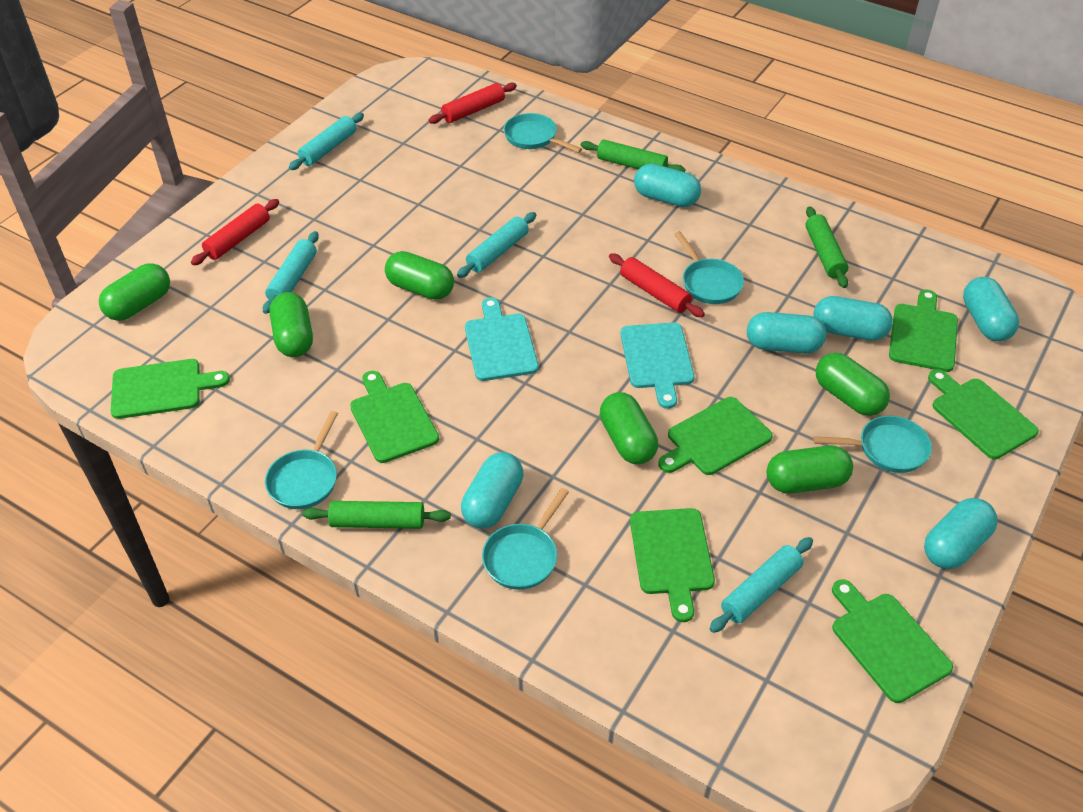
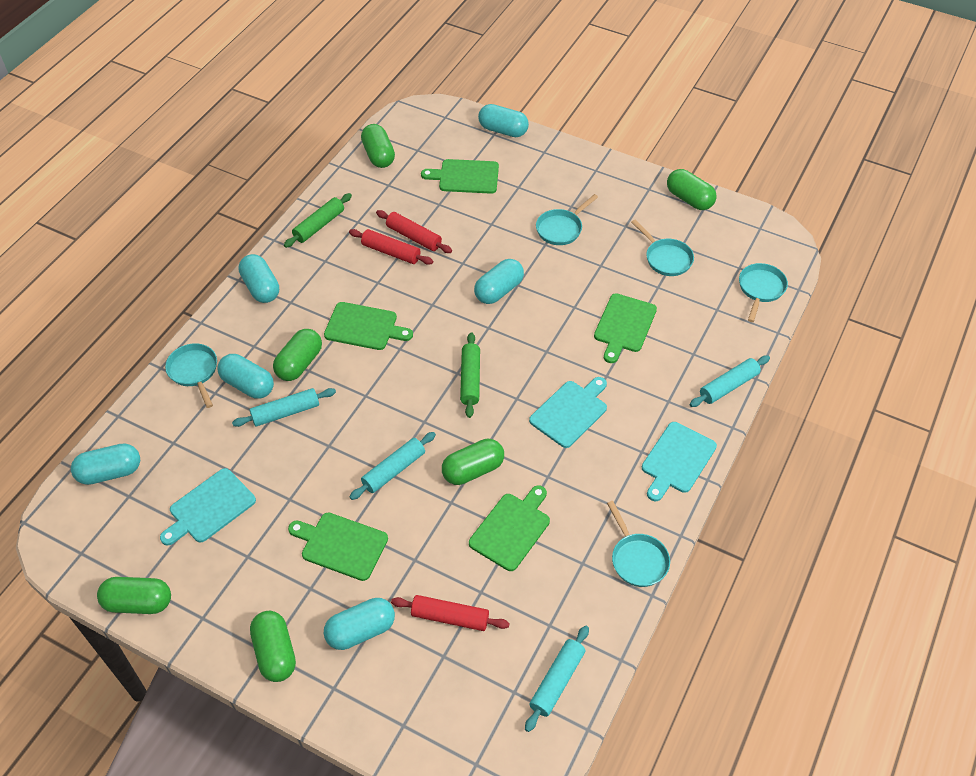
green cutting board: 7 -> 5
green rolling pin: 3 -> 2
turquoise cutting board: 2 -> 3

